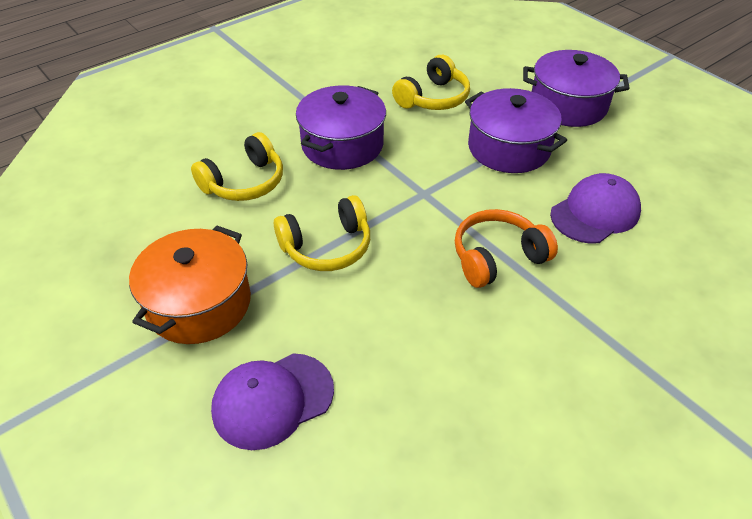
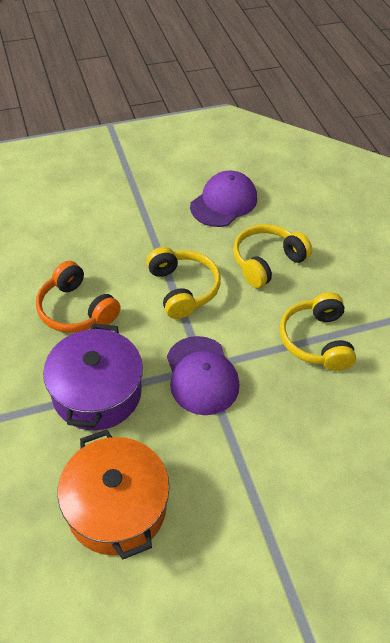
purple pot: 3 -> 1

